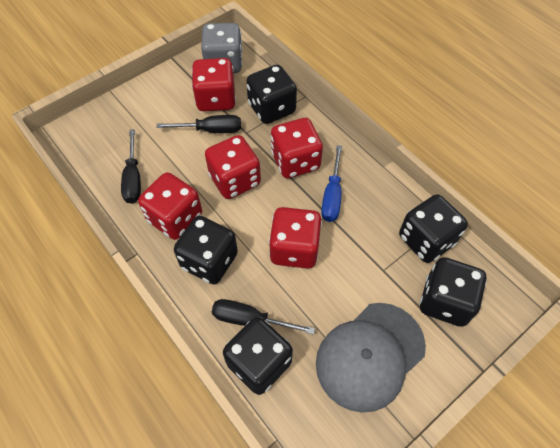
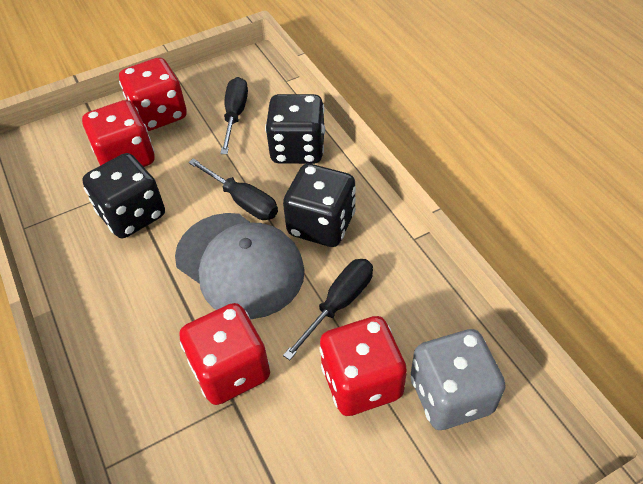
black dice: 5 -> 3
blue screwdriver: 1 -> 0
red dice: 5 -> 4

